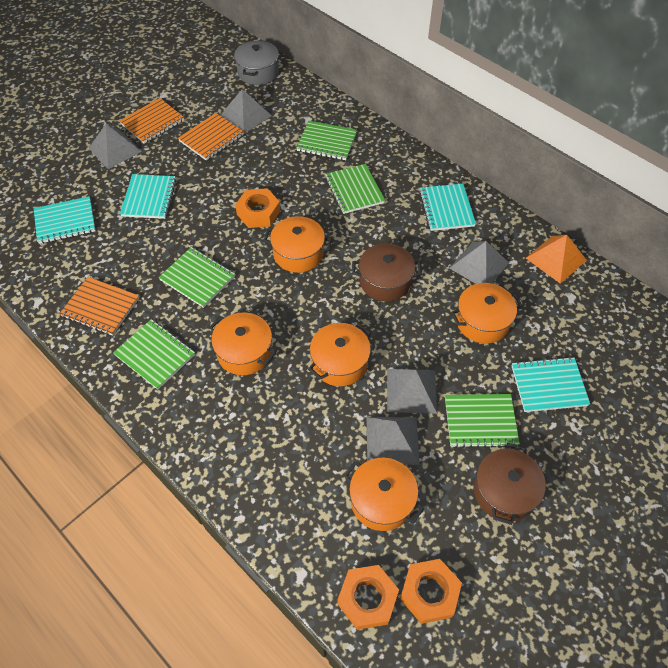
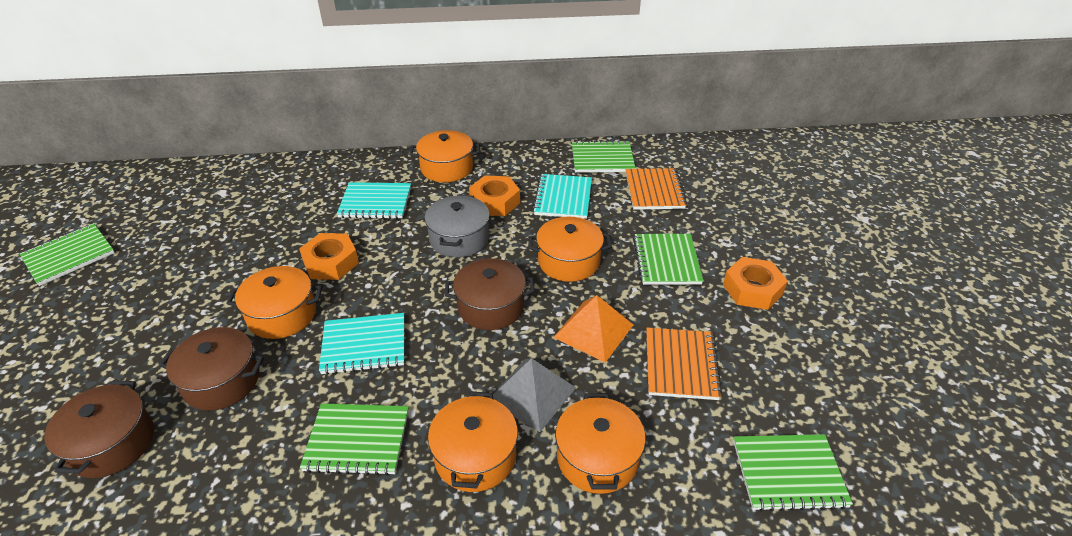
brown pot: 2 -> 3
grey pyramid: 5 -> 1
orange notebook: 3 -> 2
turquoise notebook: 4 -> 3

